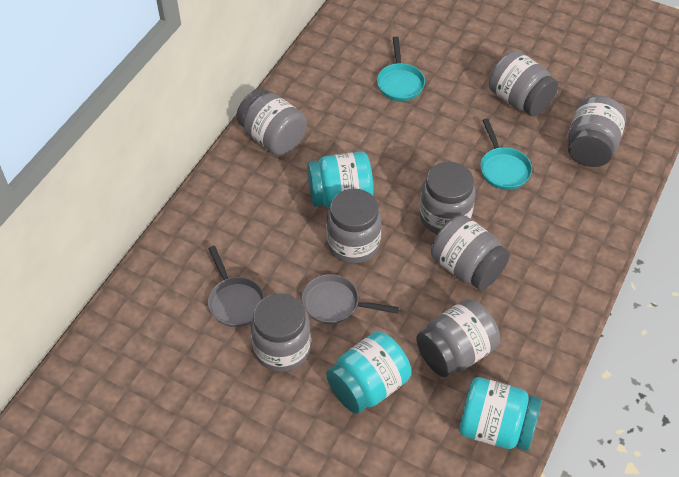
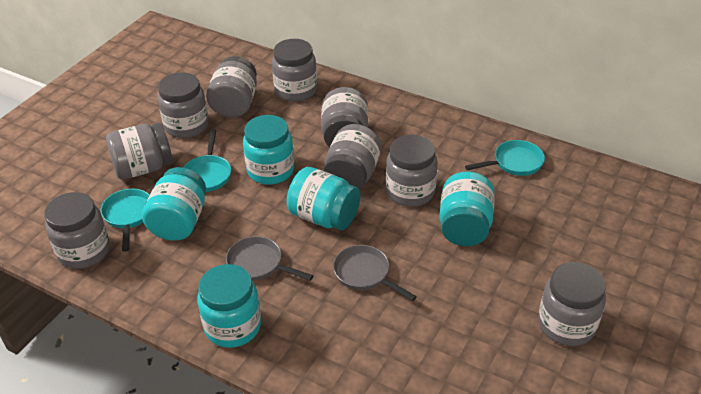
grey jar: 8 -> 9
turquoise jar: 3 -> 5
turquoise pan: 2 -> 3

